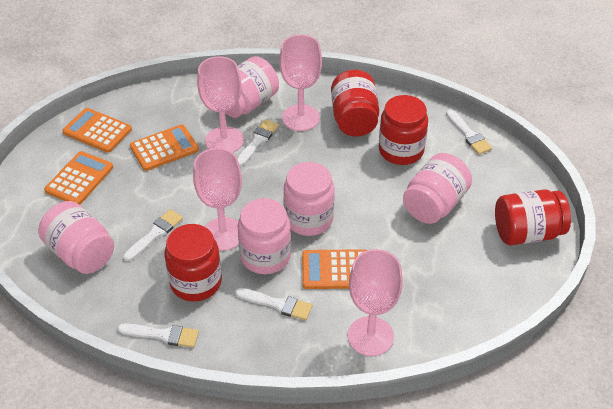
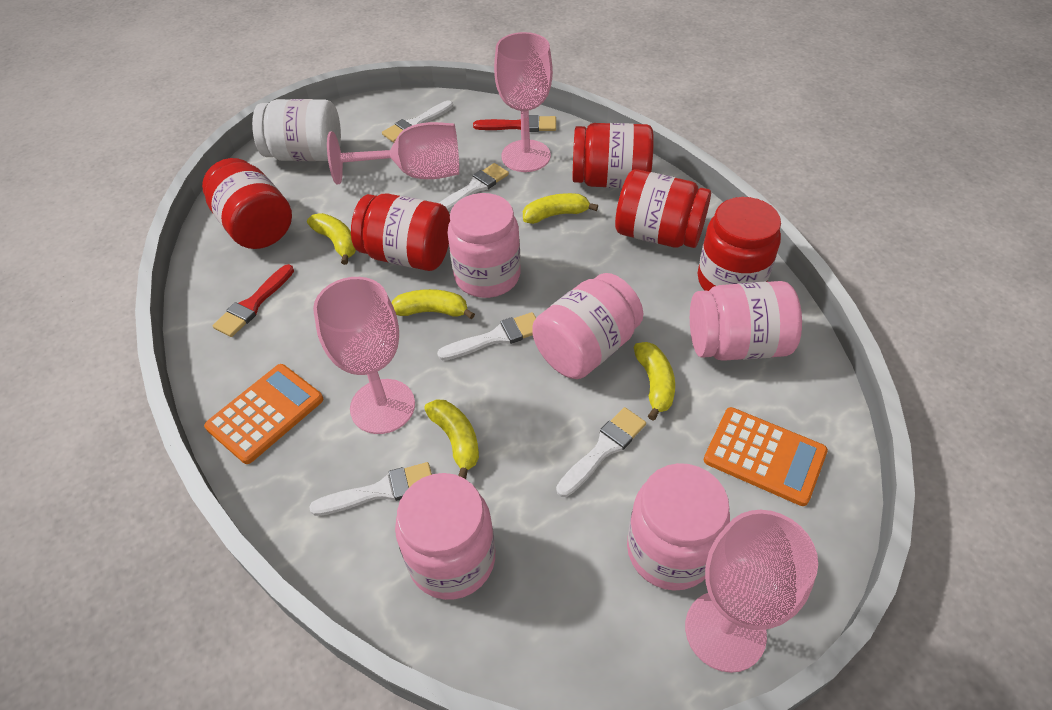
orange calculator: 4 -> 2
red brush: 0 -> 2
red jar: 4 -> 5
white jar: 0 -> 1
yellow banana: 0 -> 5

